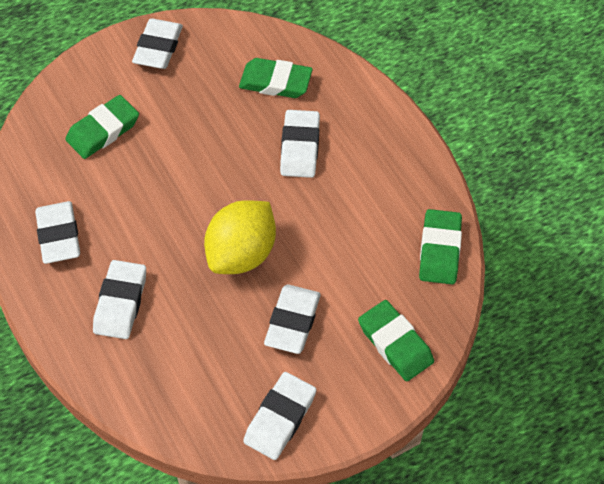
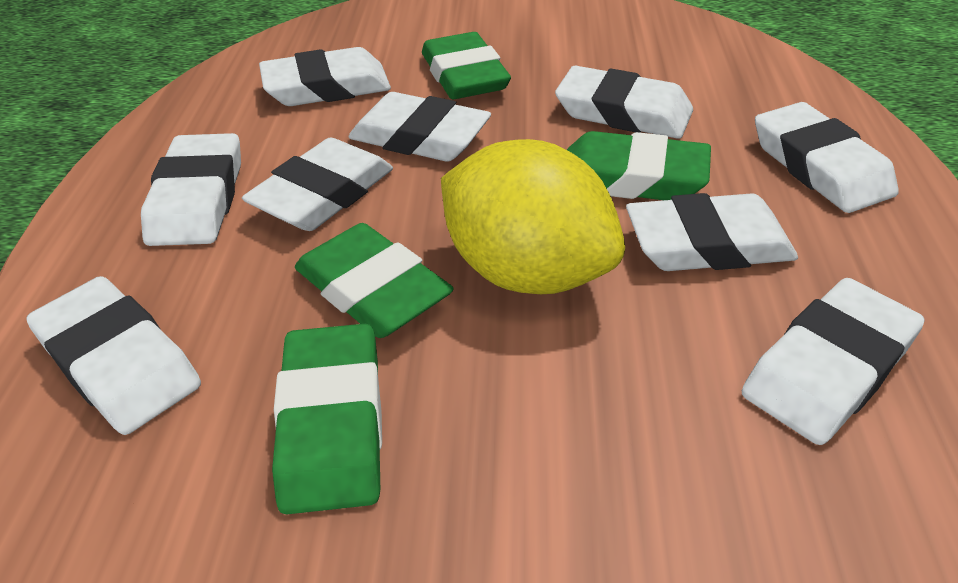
white eraser: 6 -> 9

